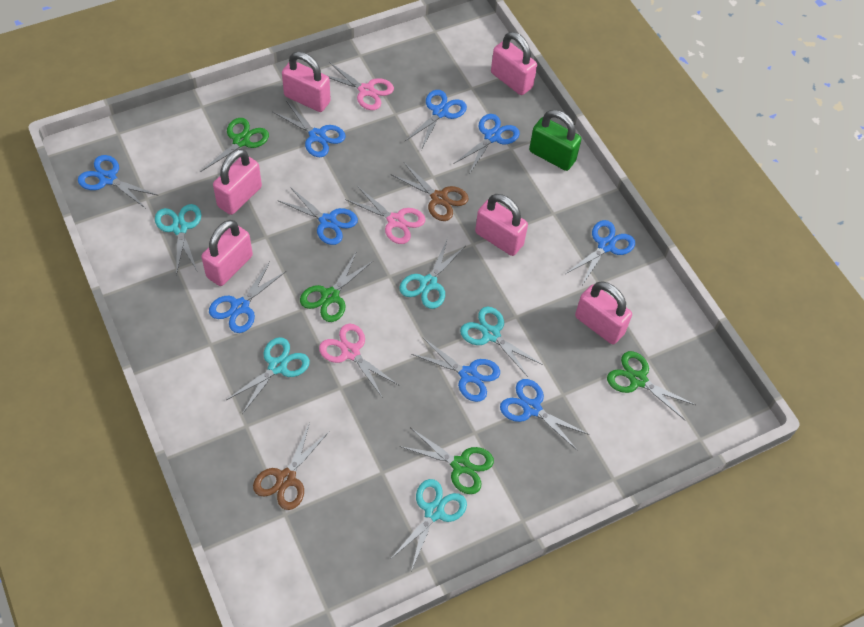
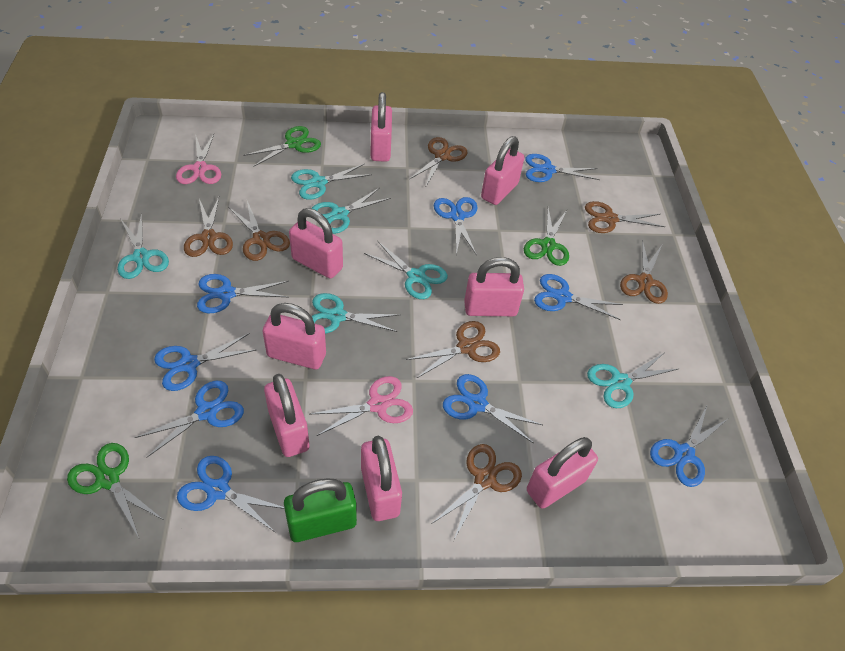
brown scissors: 2 -> 7
green scissors: 4 -> 3
pink padlock: 6 -> 8
pink scissors: 3 -> 2
turquoise scissors: 5 -> 6

